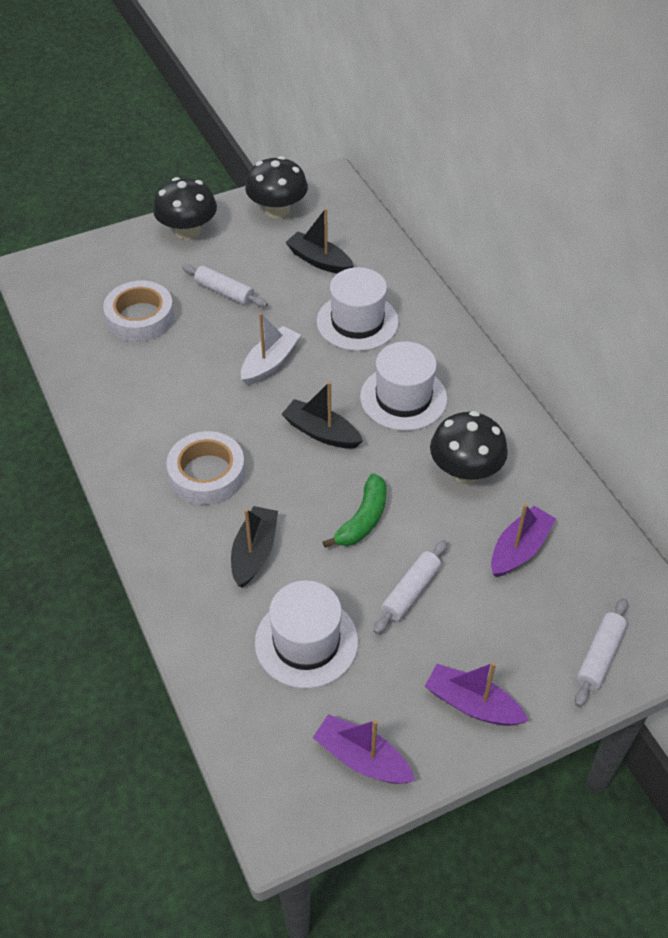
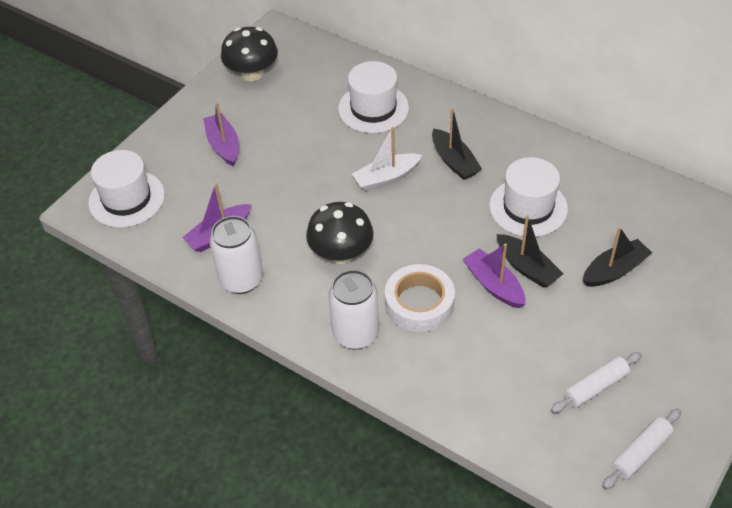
black mushroom: 3 -> 2
green banana: 1 -> 0
white can: 0 -> 2
white rolling pin: 3 -> 2
white tape: 2 -> 1

